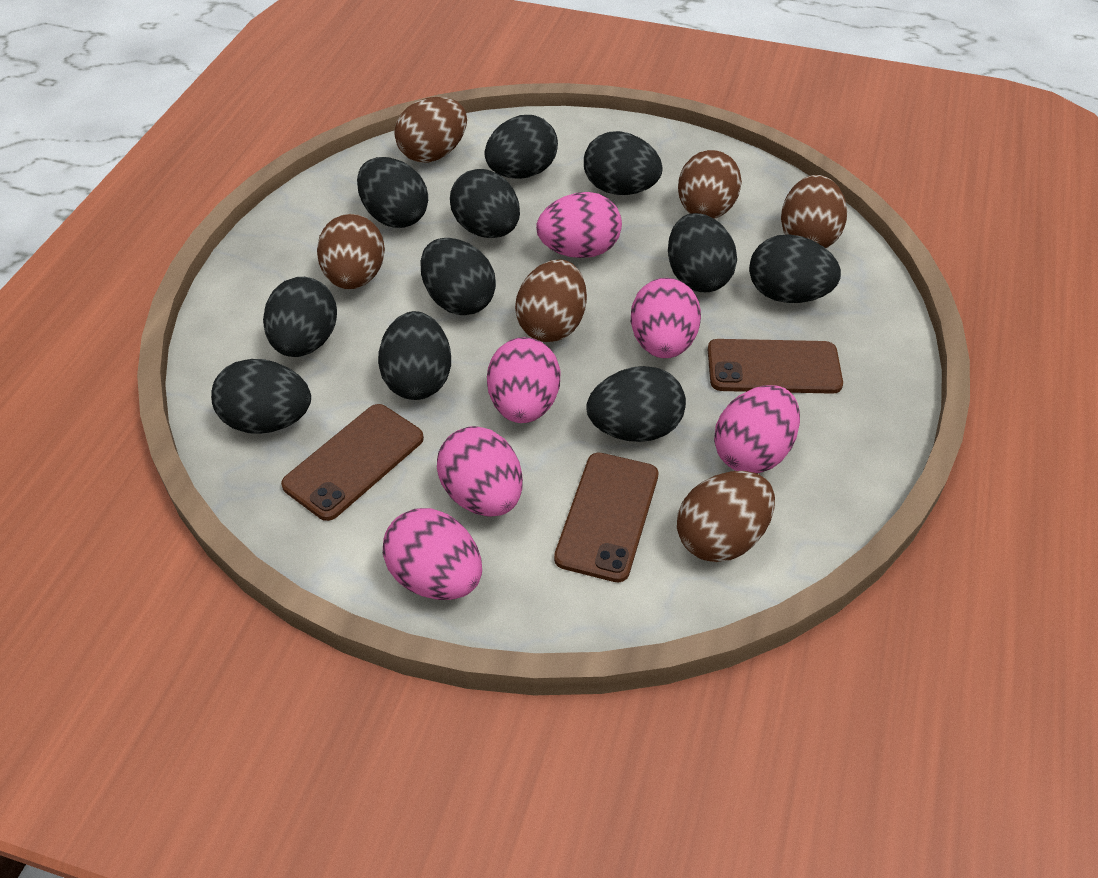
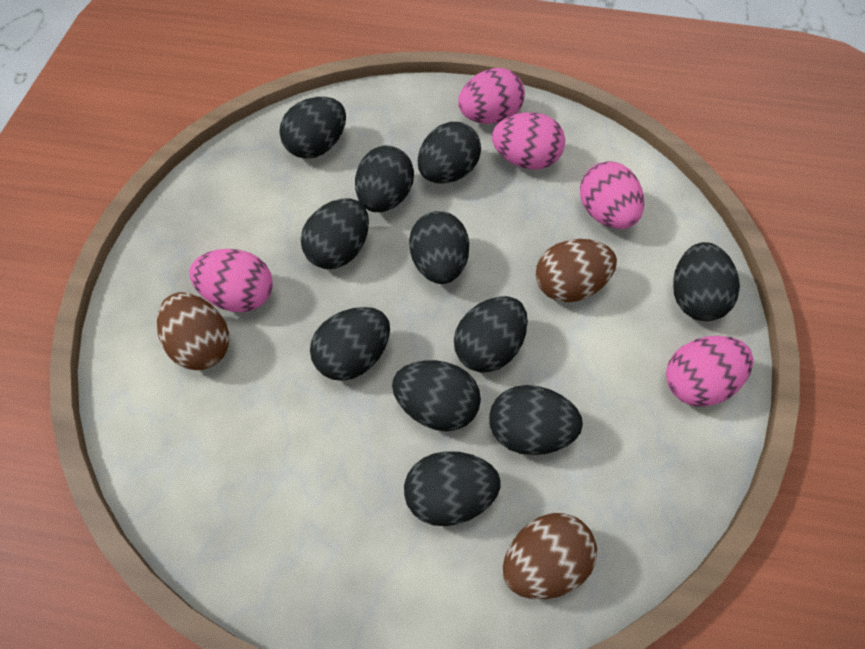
brown egg: 6 -> 3
brown phone: 3 -> 0
pink egg: 6 -> 5

